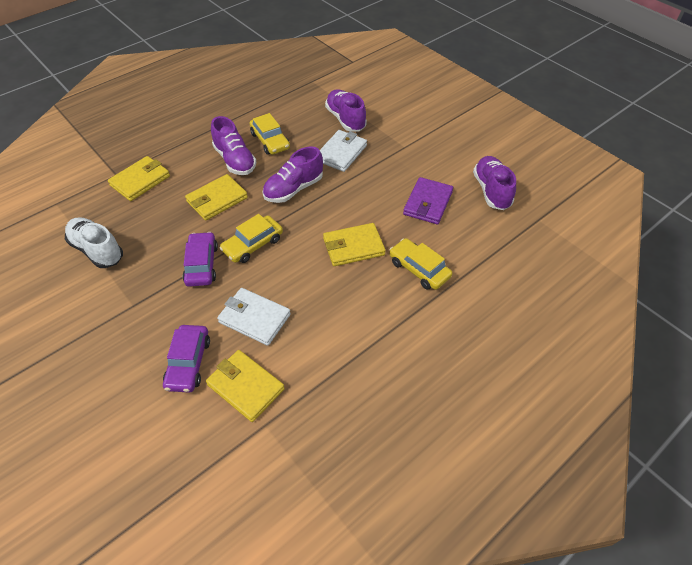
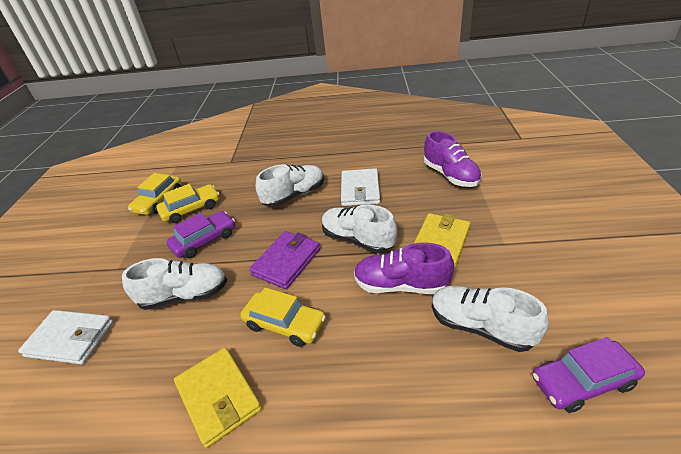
purple shoe: 4 -> 2
white shoe: 1 -> 4
yellow wallet: 4 -> 2

